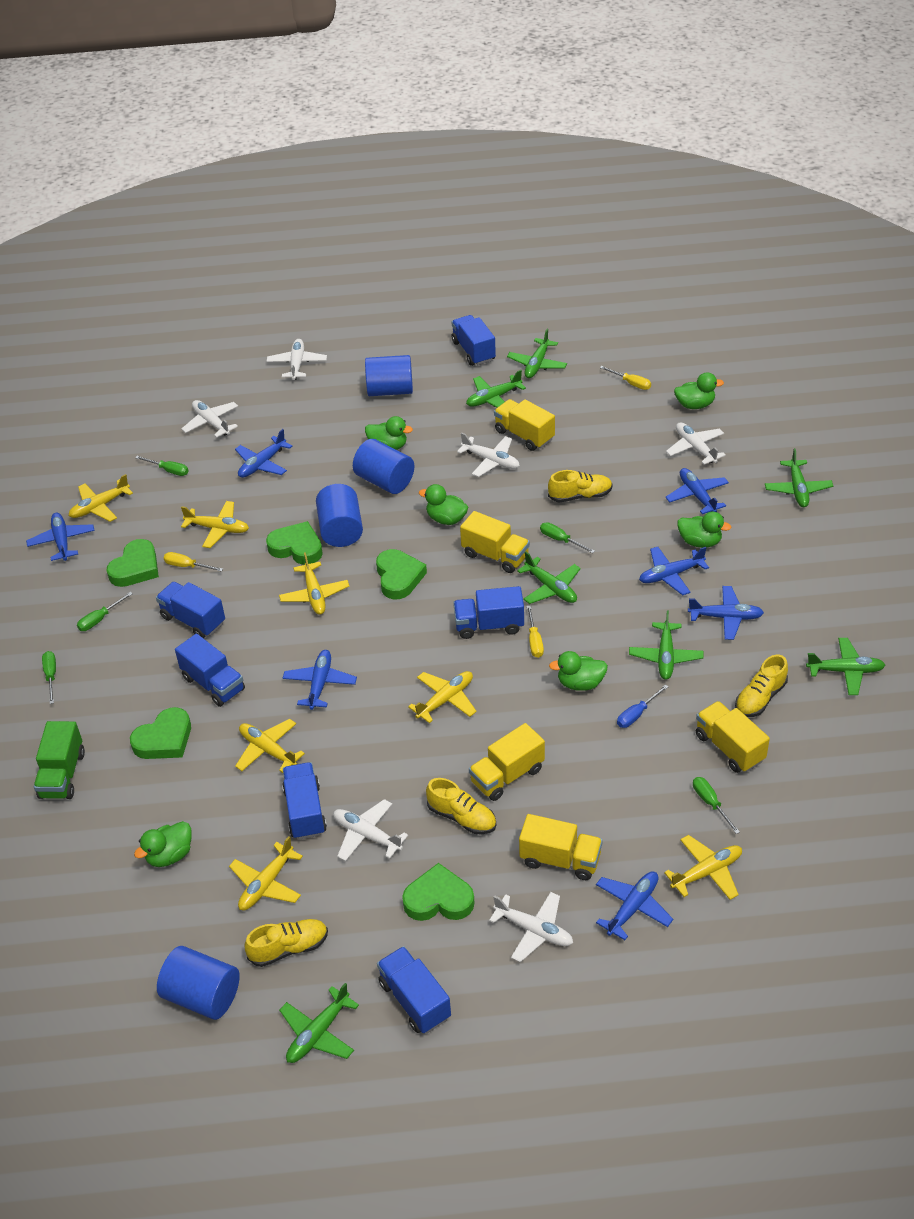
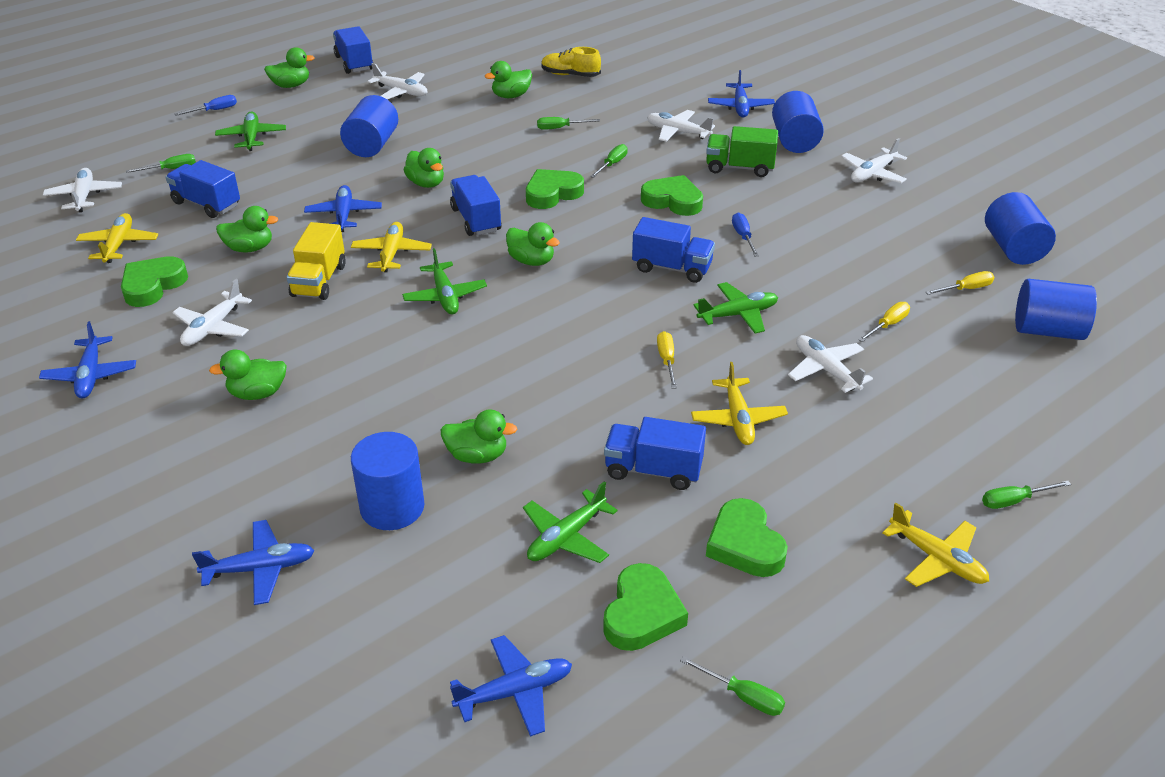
blue cylinder: 4 -> 5
blue plane: 7 -> 5
blue screwdriver: 1 -> 2
blue truck: 6 -> 5
green duck: 6 -> 7
green plane: 7 -> 4
yellow plane: 7 -> 4
yellow shoe: 4 -> 1
yellow truck: 5 -> 1

